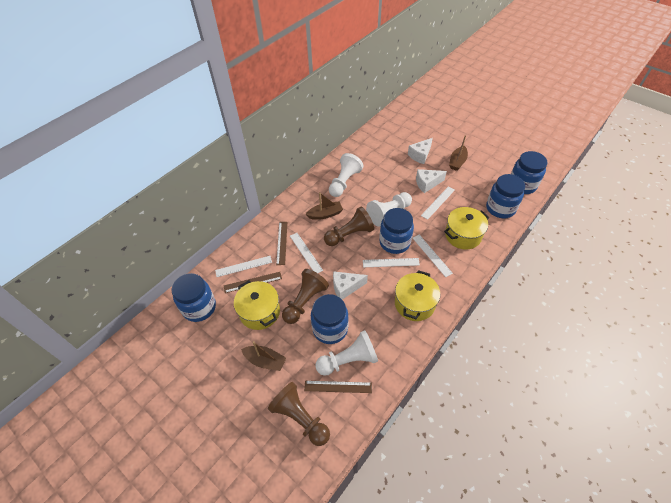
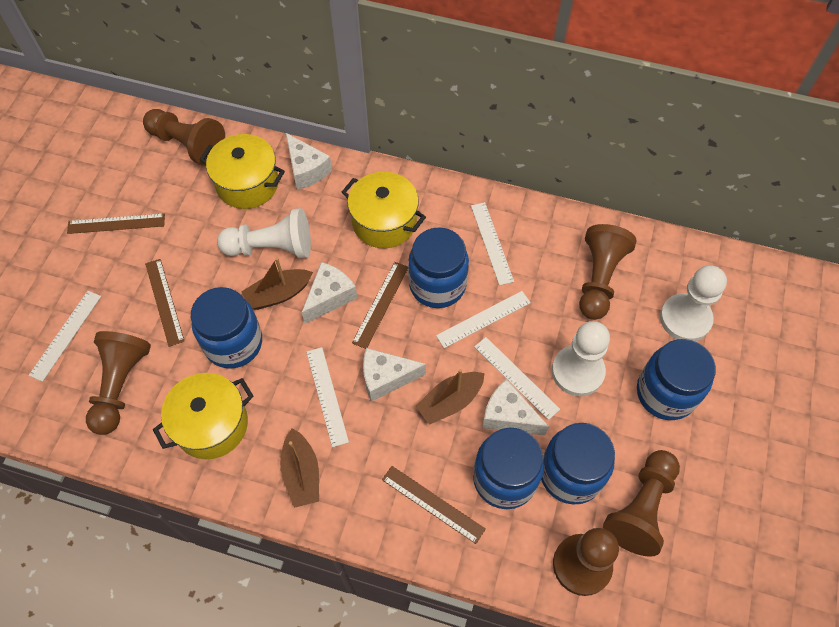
brown pawn: 3 -> 5
brown ruler: 3 -> 4
white cheese: 3 -> 4

